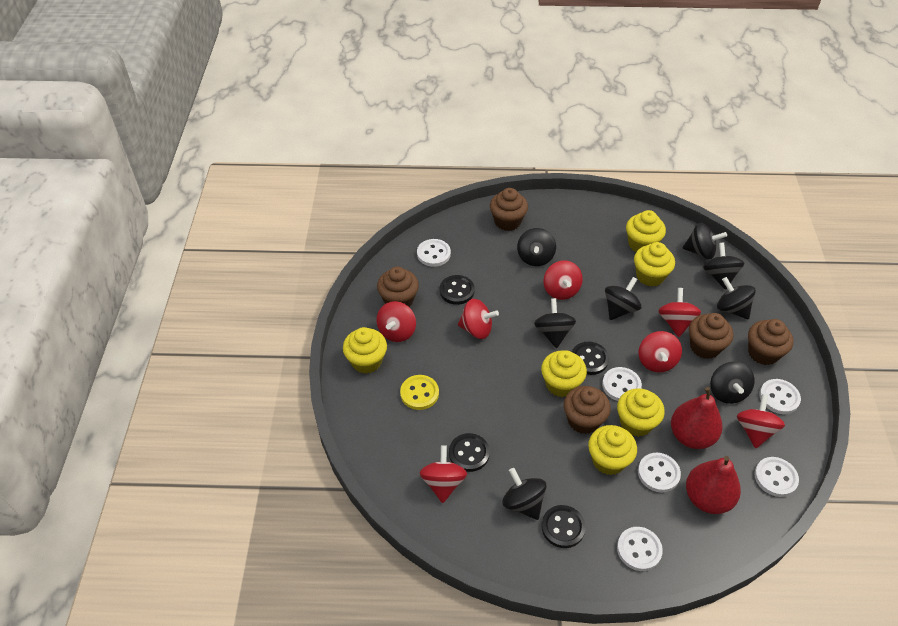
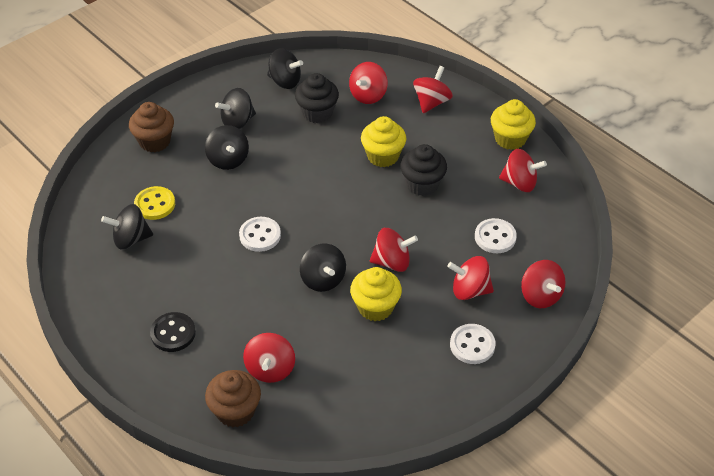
black button: 4 -> 1
black cupcake: 0 -> 2
black spinning top: 8 -> 5
brown cupcake: 5 -> 2
red pear: 2 -> 0
white button: 6 -> 3
yellow cupcake: 6 -> 3

